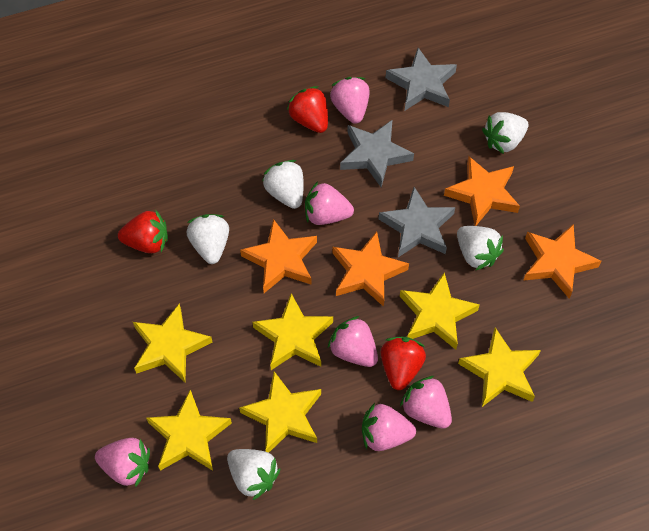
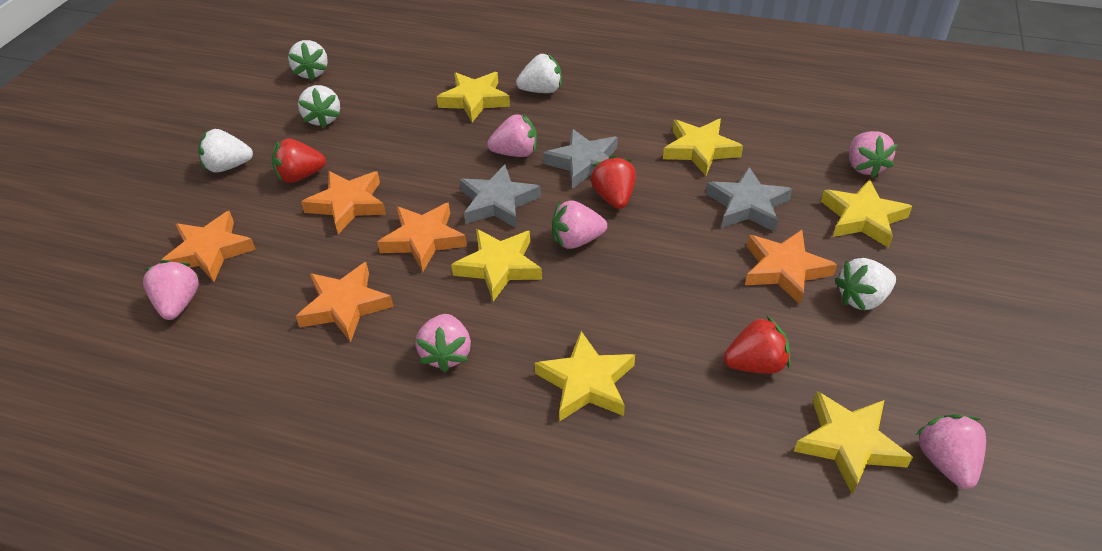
orange star: 4 -> 5

